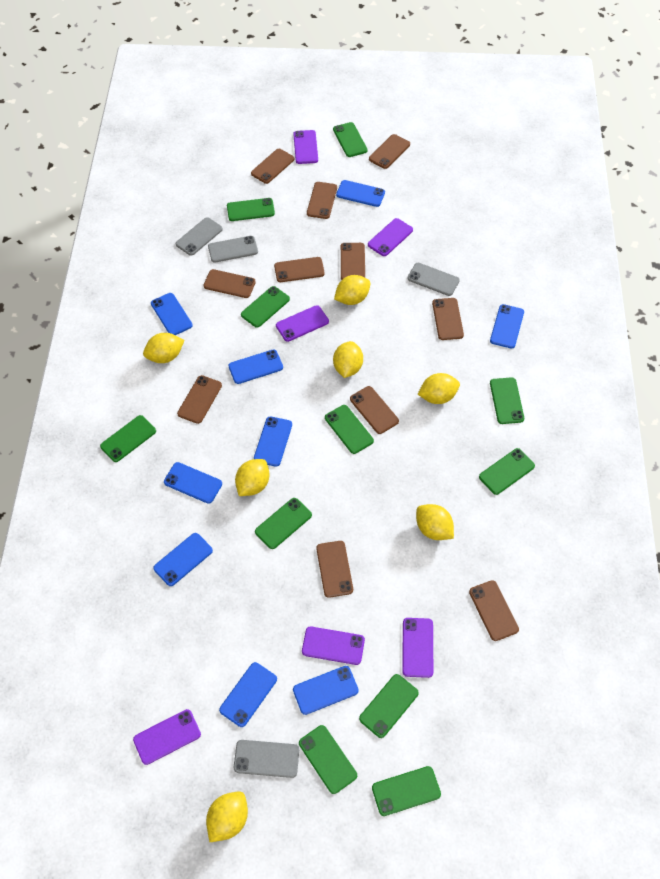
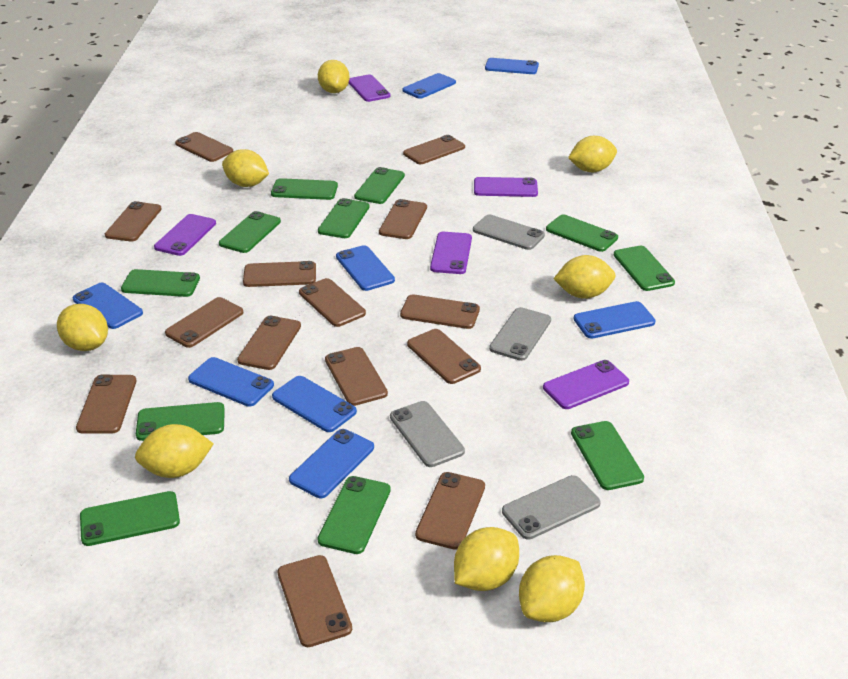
blue phone: 9 -> 8
brown phone: 11 -> 14
purple phone: 6 -> 5
yellow lemon: 7 -> 8

